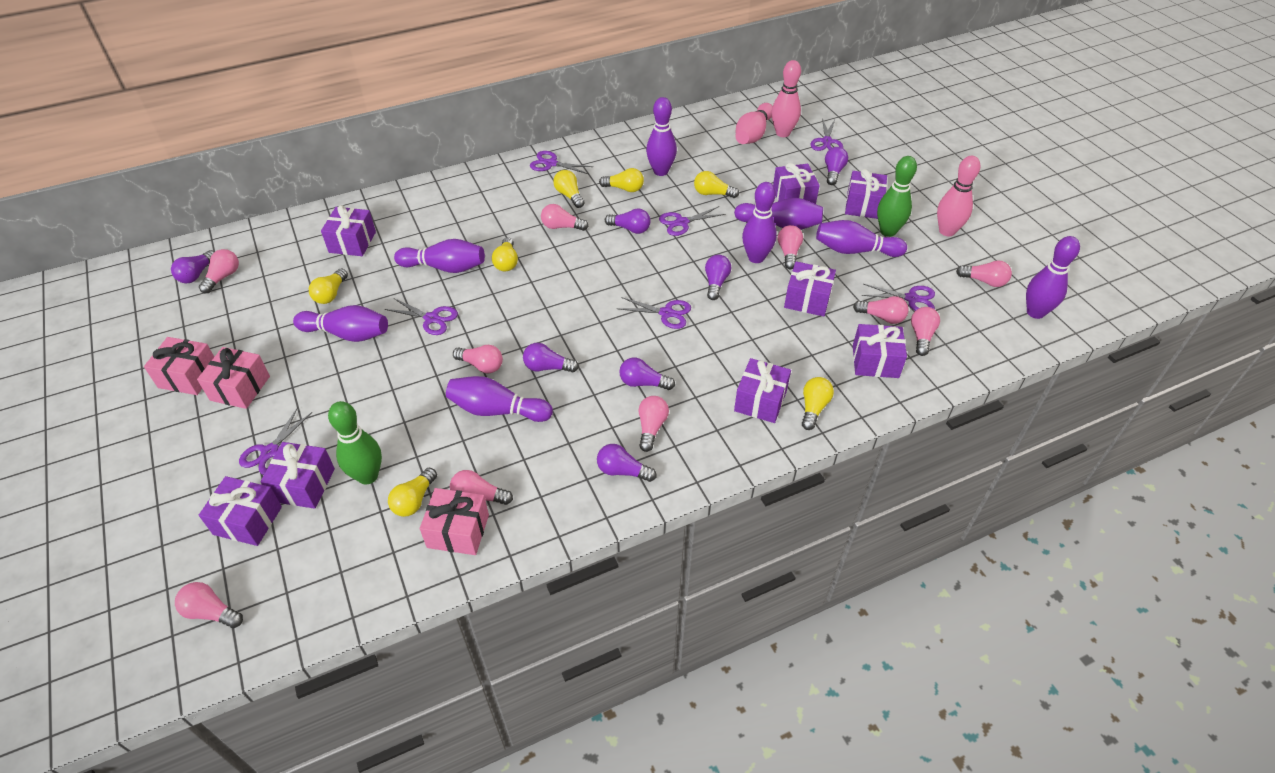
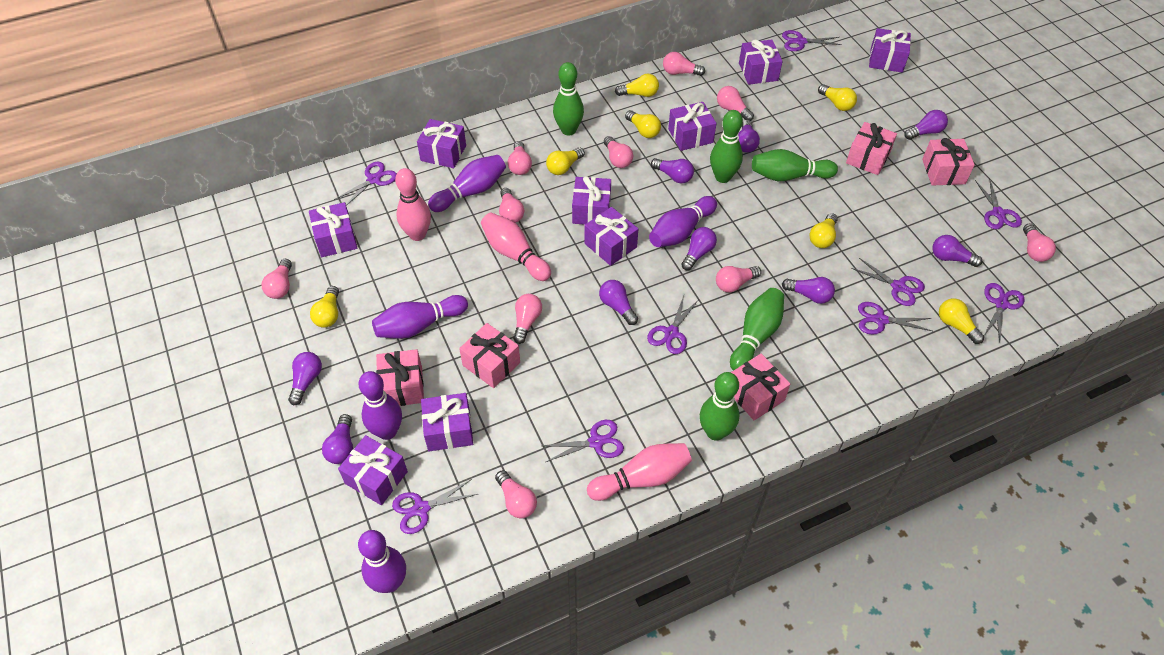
green bowling pin: 2 -> 5
pink gift: 3 -> 5
purple bowling pin: 8 -> 5
purple gift: 8 -> 9
purple light bulb: 7 -> 9
purple scissors: 7 -> 9

